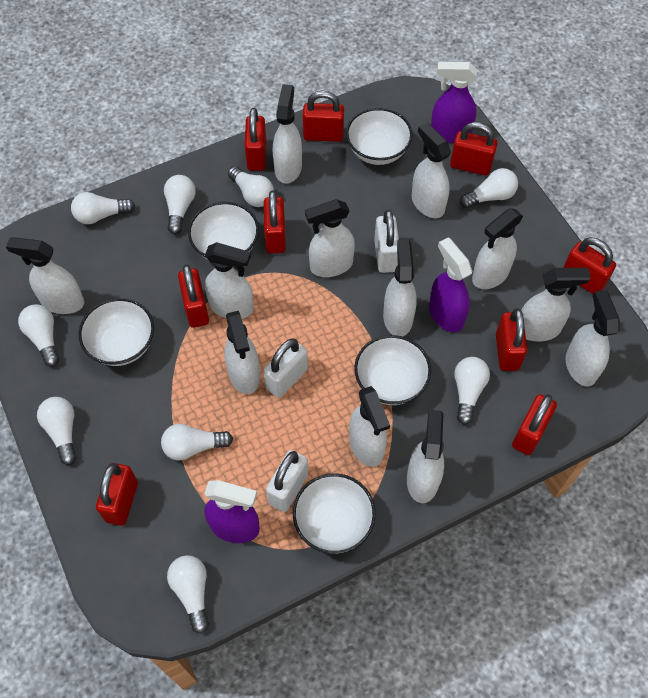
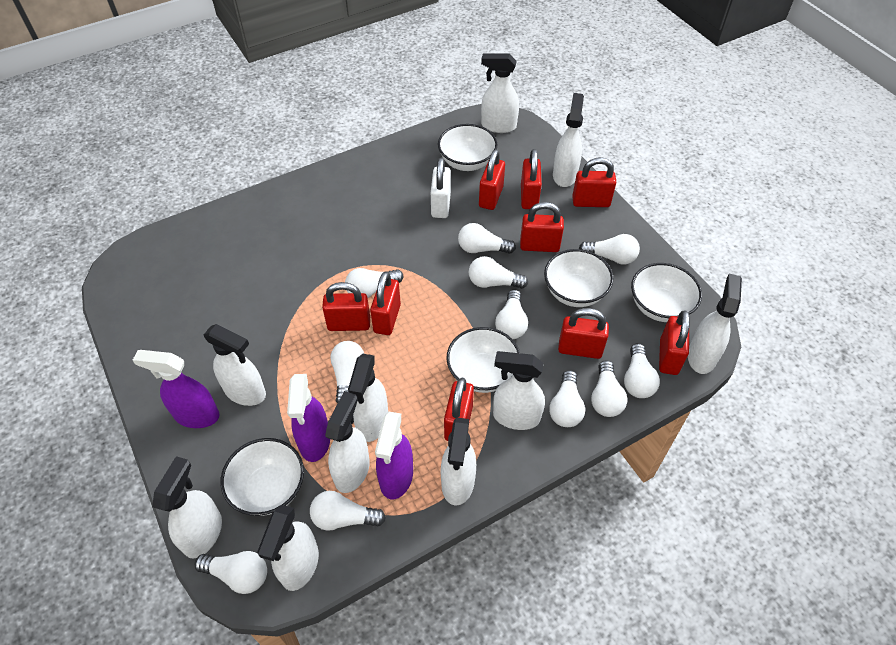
white light bulb: 9 -> 11
white padlock: 3 -> 1
white spray bottle: 12 -> 10

